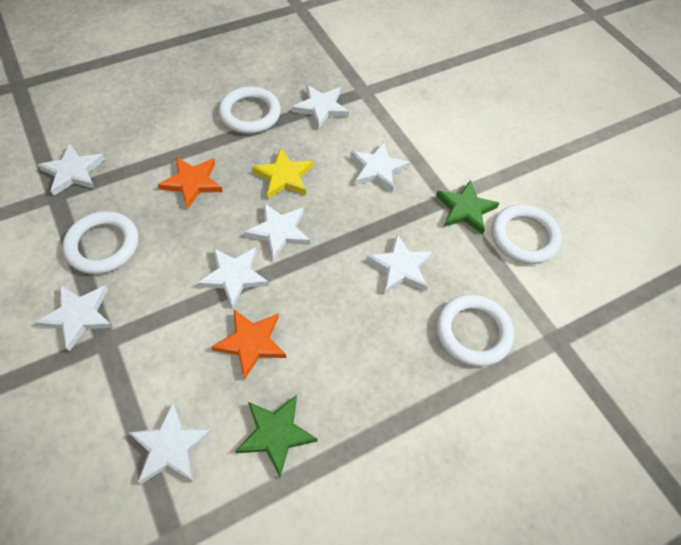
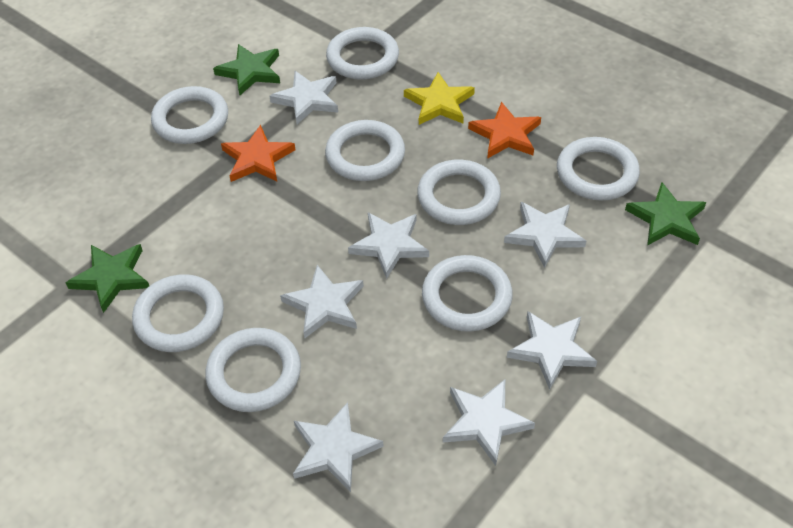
green star: 2 -> 3
white ring: 4 -> 8
white star: 8 -> 7

